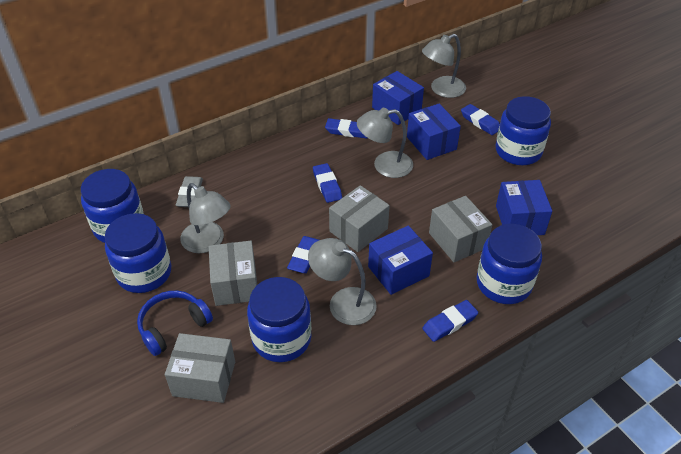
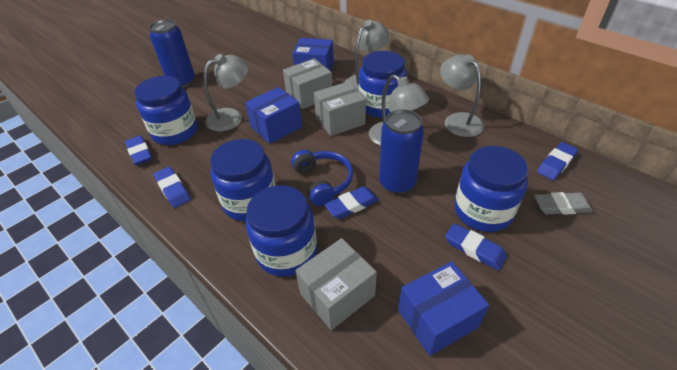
blue box: 4 -> 3
blue can: 0 -> 2
grey box: 4 -> 3

